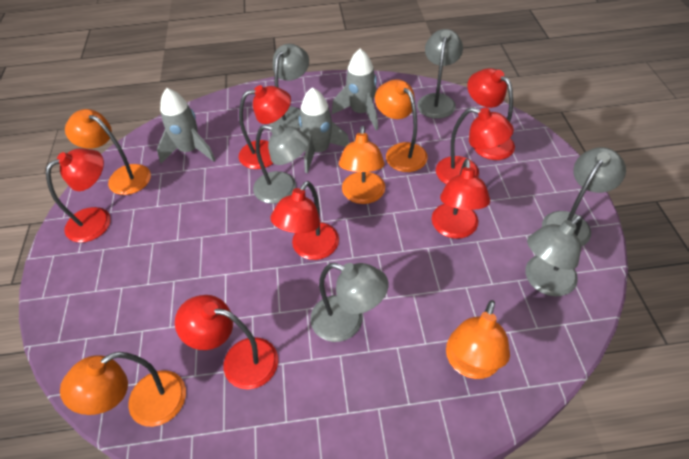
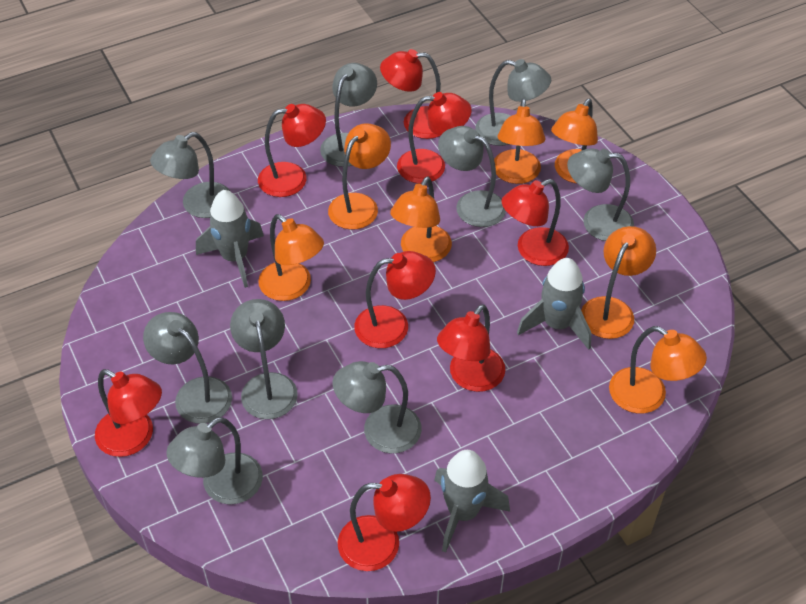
grey lamp: 6 -> 9
orange lamp: 5 -> 7
red lamp: 7 -> 8

